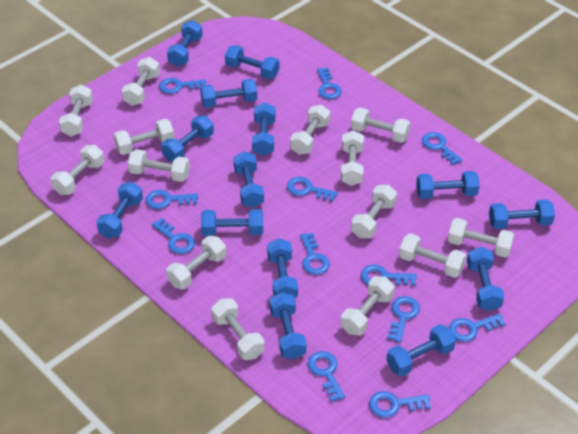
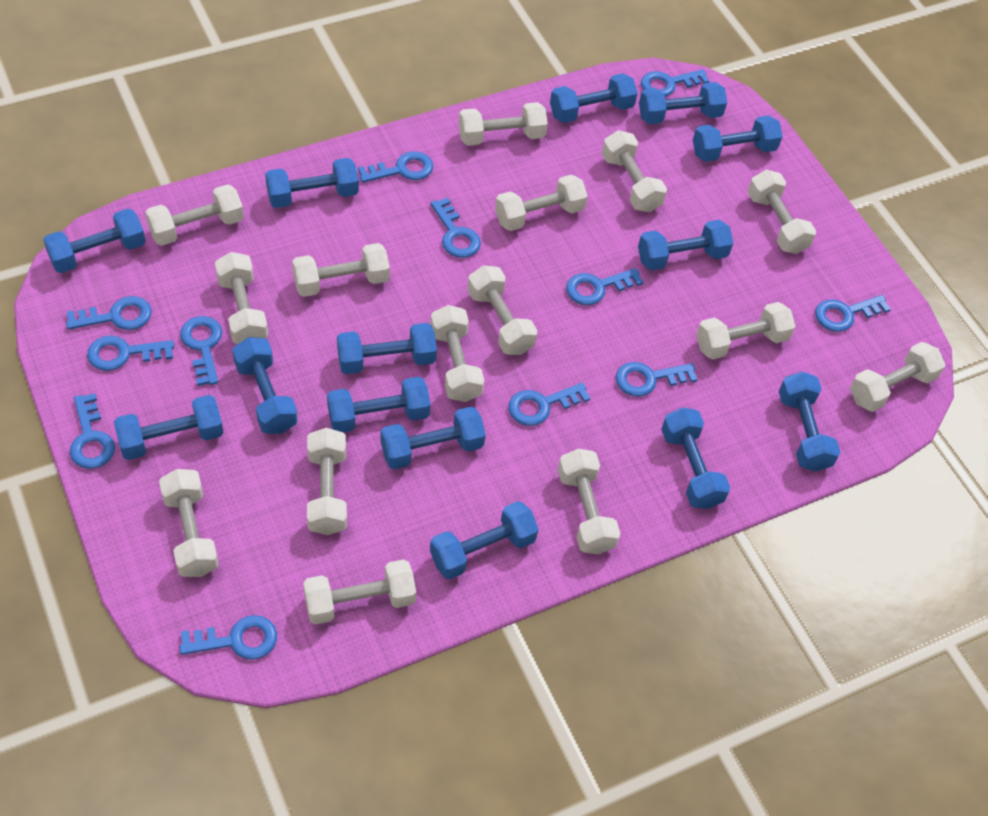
white dumbbell: 14 -> 15

